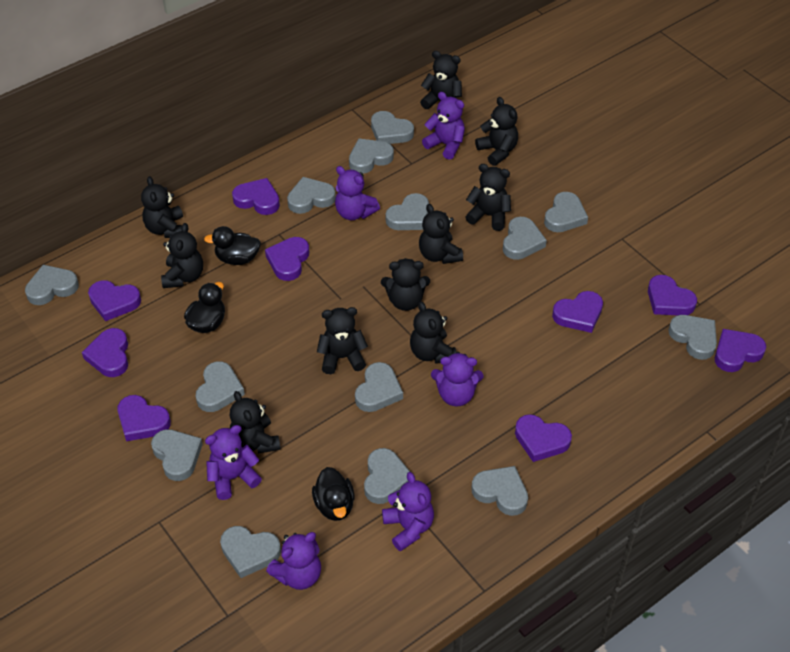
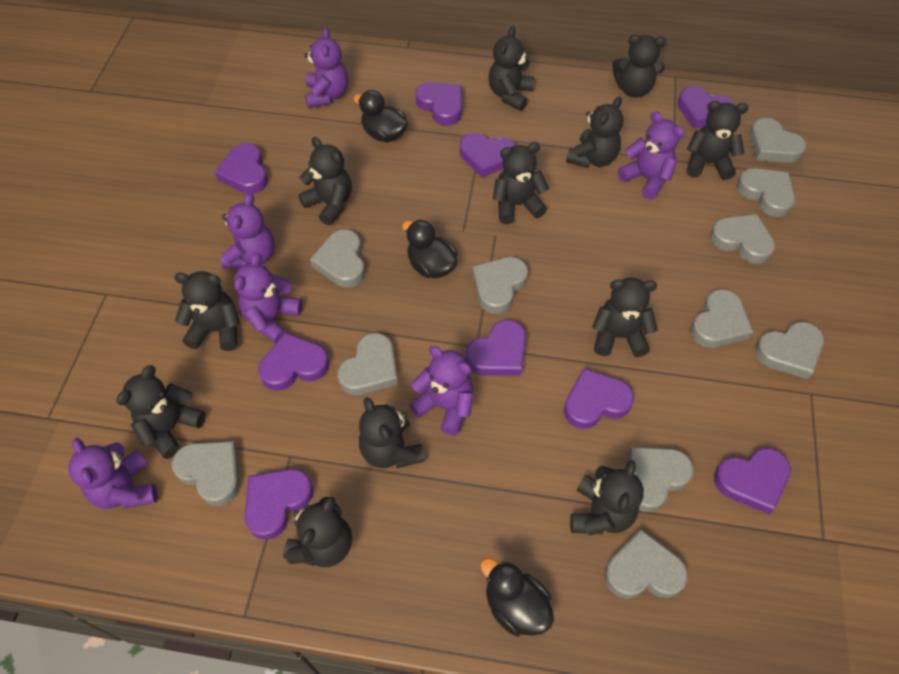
black teddy bear: 10 -> 12
grey heart: 14 -> 11

